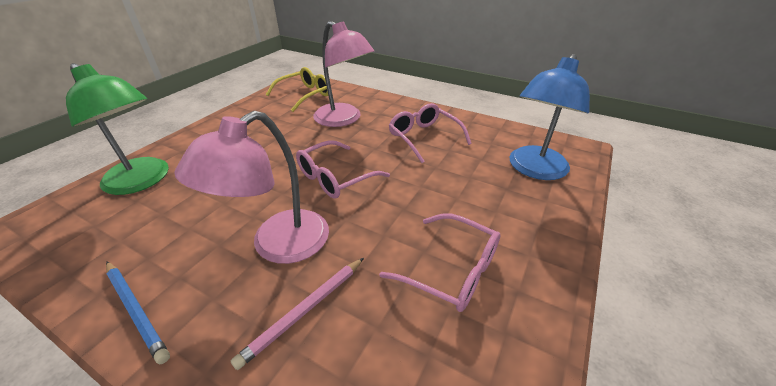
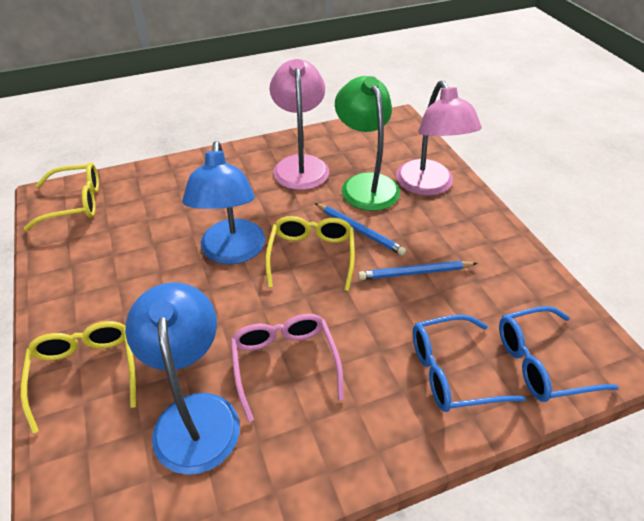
blue glasses: 0 -> 2
blue lamp: 1 -> 2
blue pencil: 1 -> 2
pink glasses: 3 -> 1
pink pencil: 1 -> 0
yellow glasses: 1 -> 3

